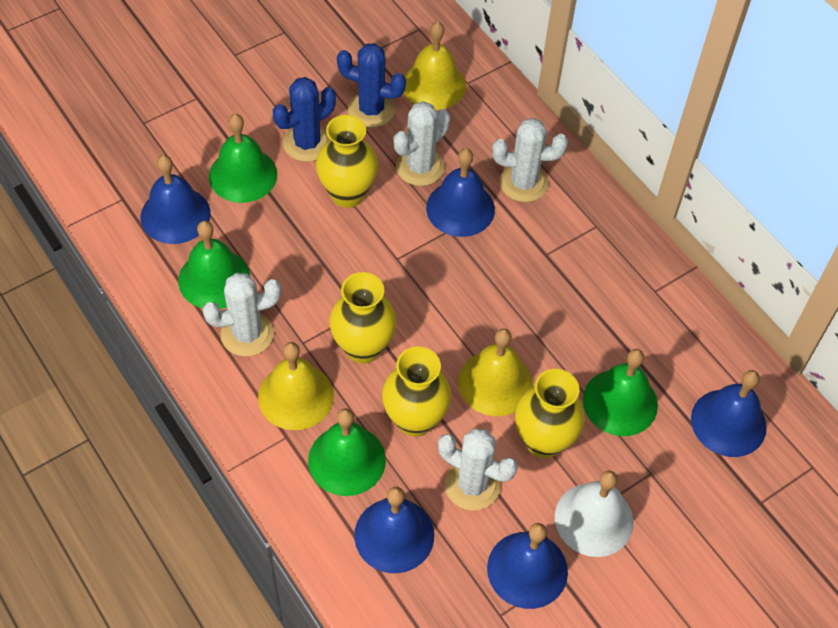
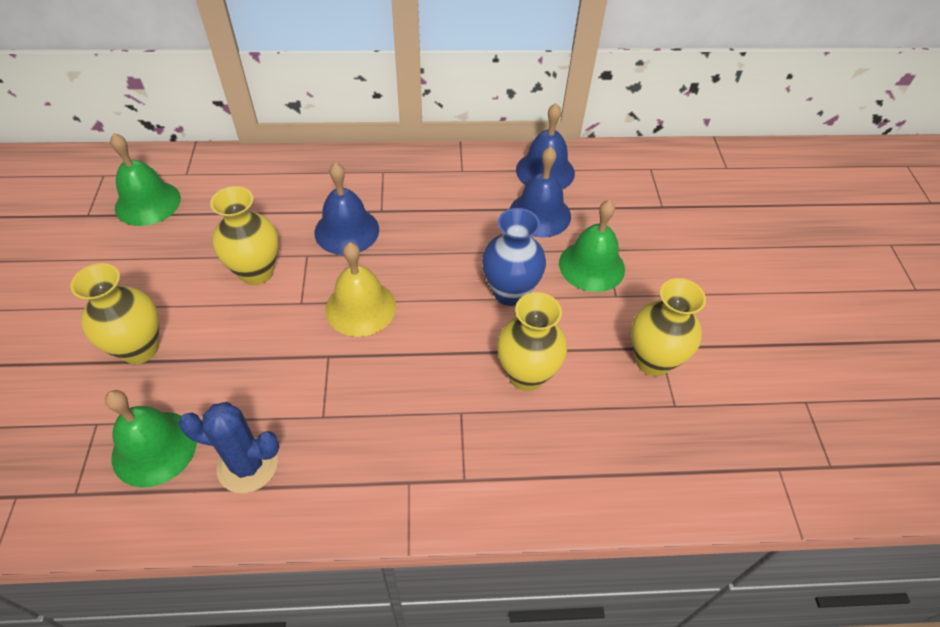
blue bell: 5 -> 3
blue cactus: 2 -> 1
blue vase: 0 -> 1
green bell: 4 -> 3
white bell: 1 -> 0
white cactus: 4 -> 0
yellow bell: 3 -> 1

